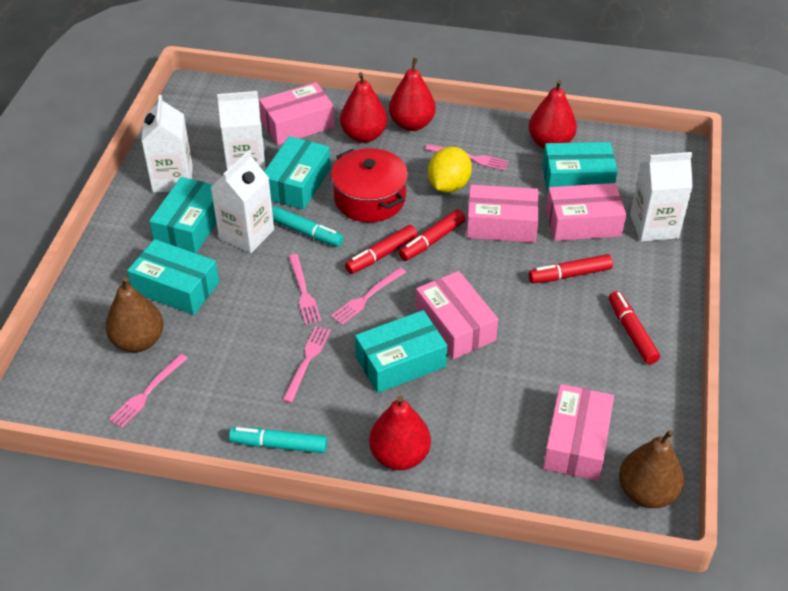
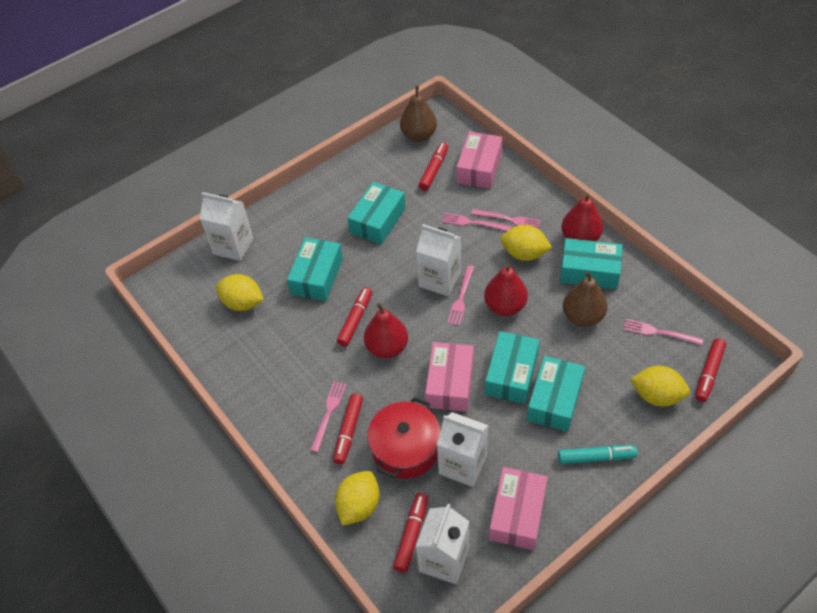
pink box: 5 -> 3
red marker: 4 -> 5
red pear: 4 -> 3
turquoise marker: 2 -> 1
yellow lemon: 1 -> 4

